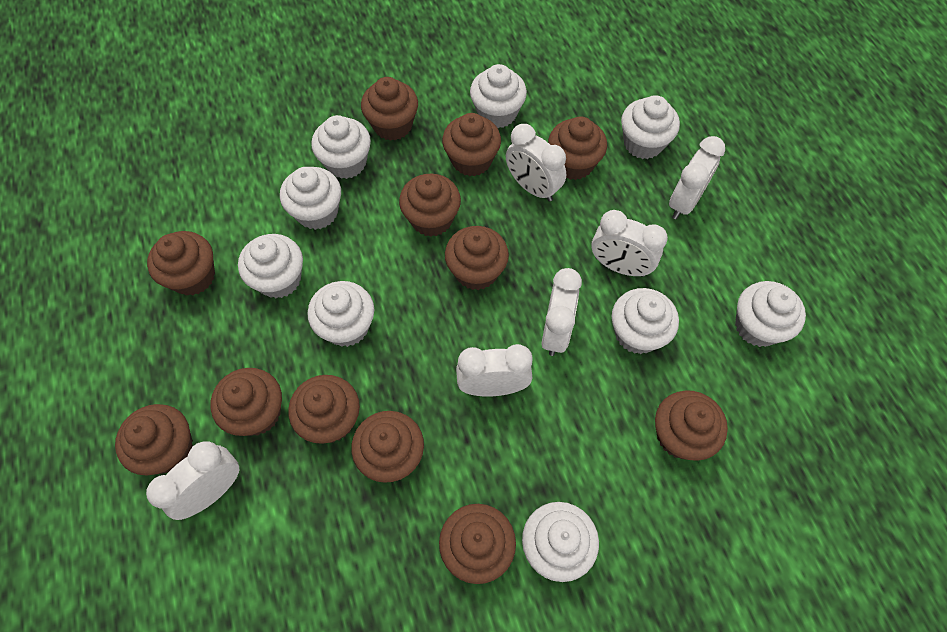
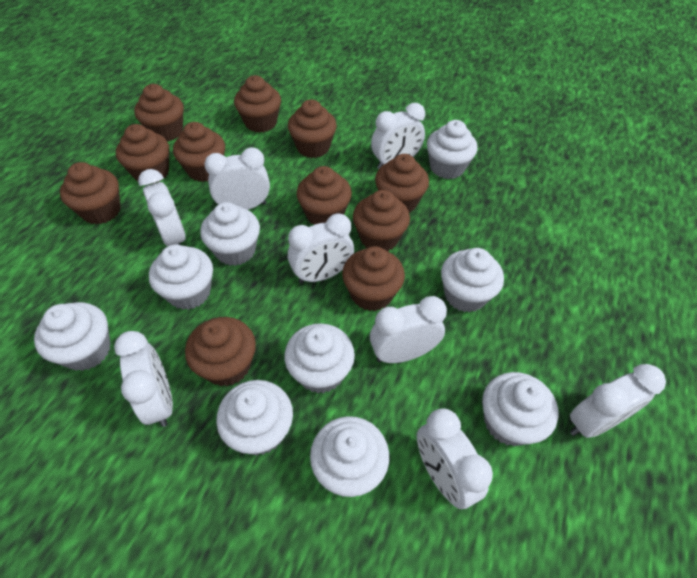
brown cupcake: 12 -> 11
white clock: 6 -> 8

